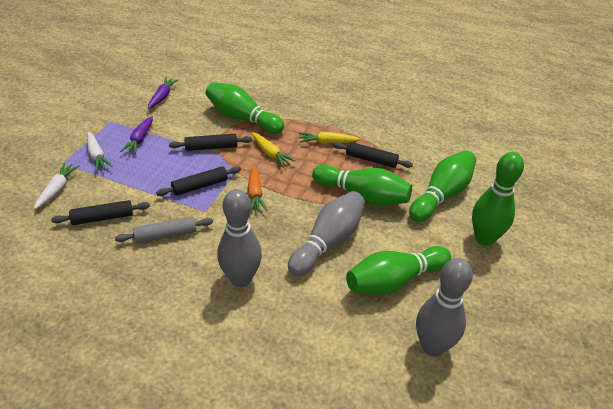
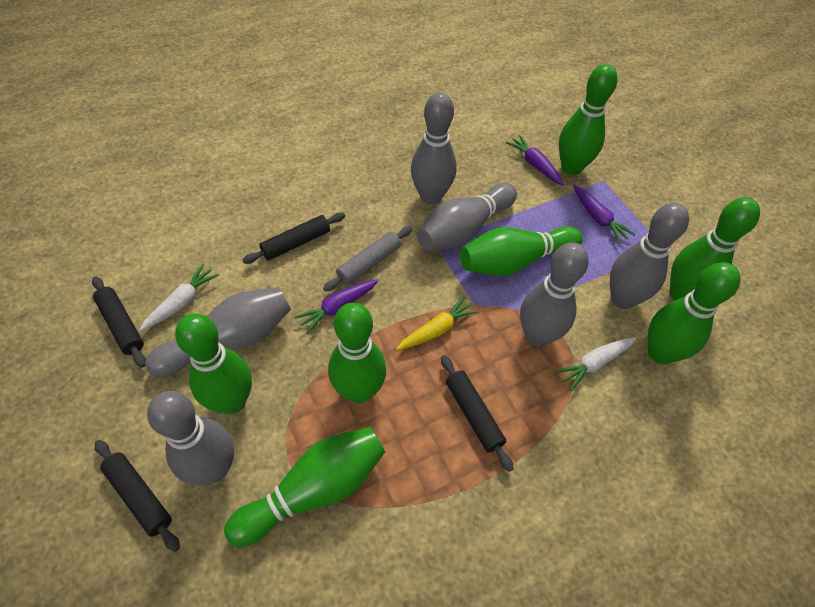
green bowling pin: 5 -> 7
grey bowling pin: 3 -> 6
orange carrot: 1 -> 0
purple carrot: 2 -> 3
yellow carrot: 2 -> 1

